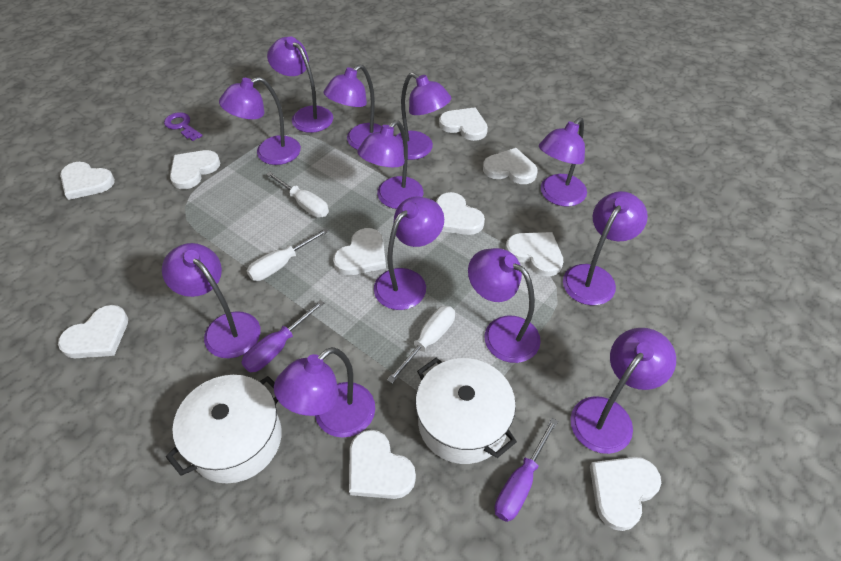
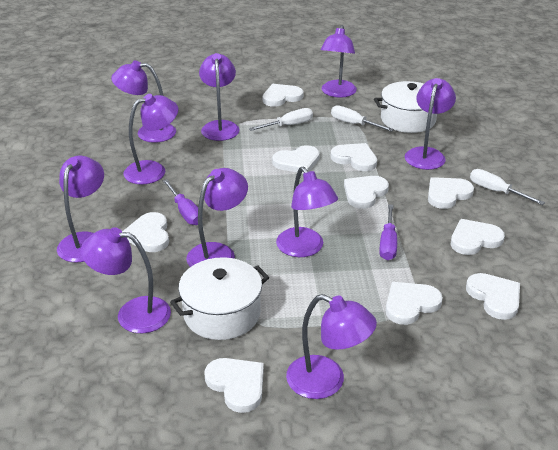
purple key: 1 -> 0
purple lamp: 12 -> 10

